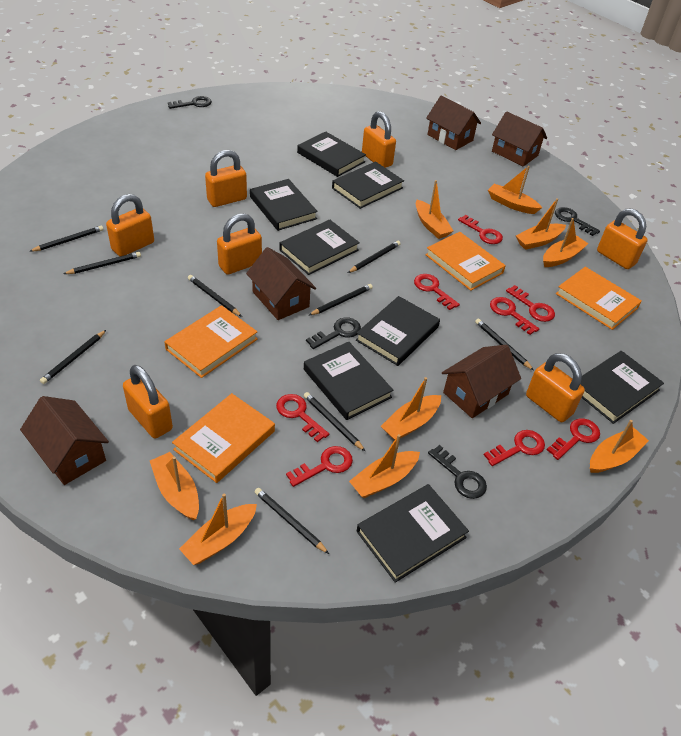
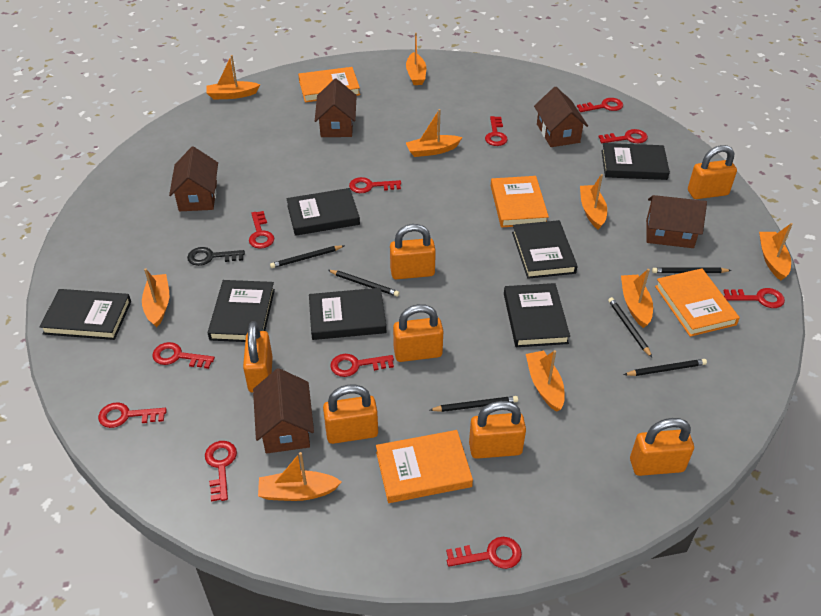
black book: 8 -> 7
black key: 4 -> 1
black pencil: 9 -> 6
red key: 8 -> 11

